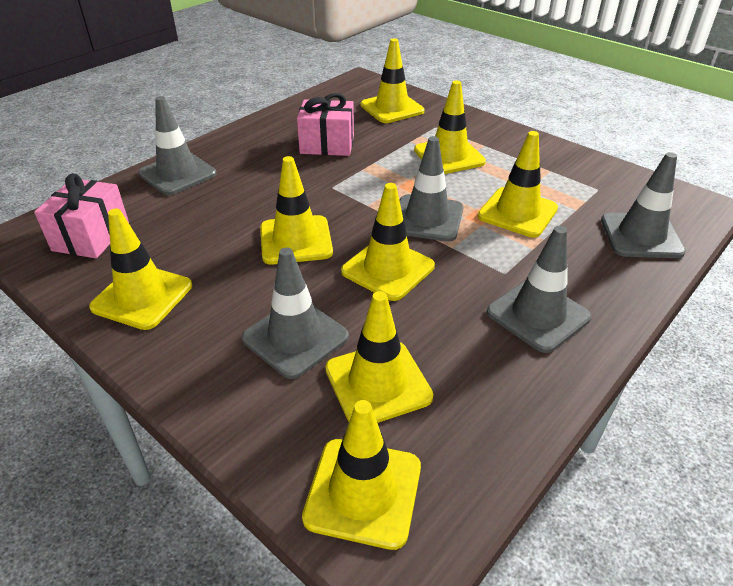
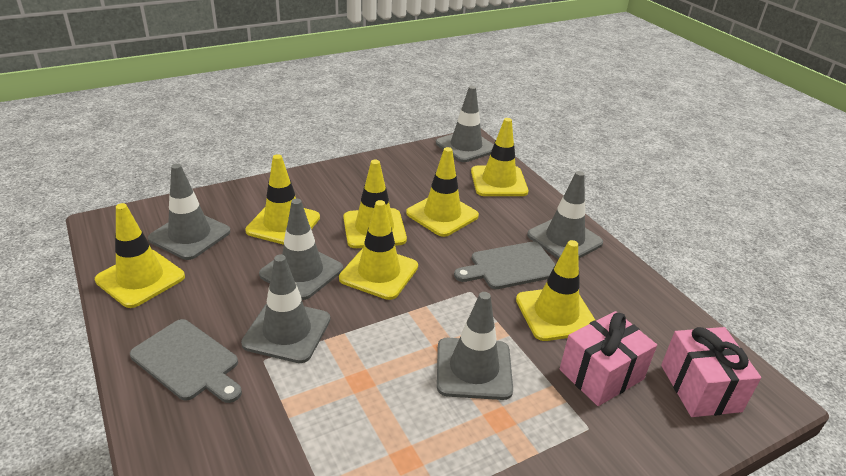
grey cutting board: 0 -> 2
grey traffic cone: 5 -> 6
yellow traffic cone: 8 -> 7

